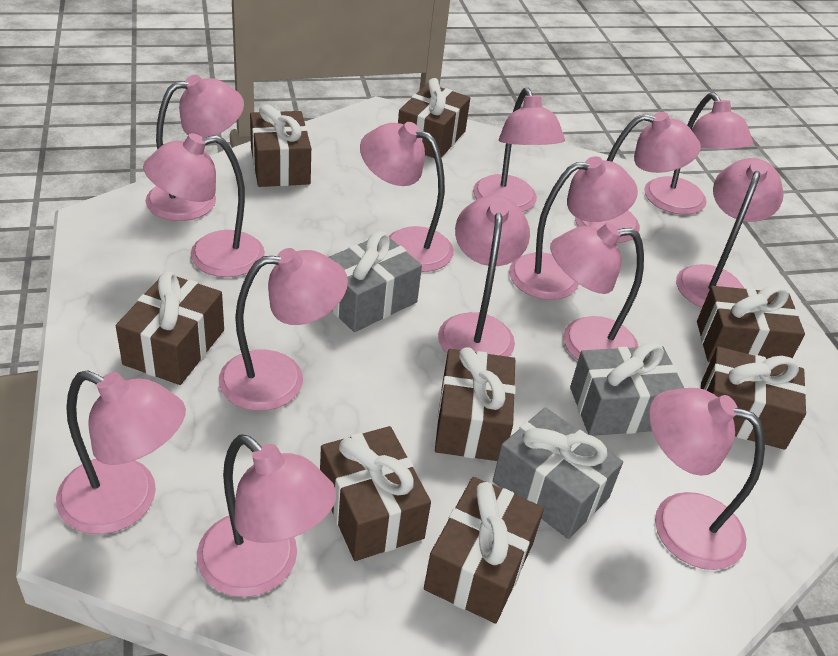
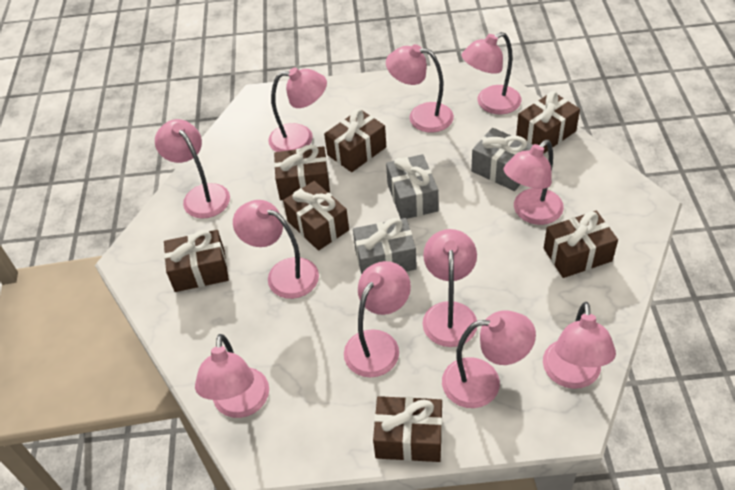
brown gift: 8 -> 7
pink lamp: 14 -> 11

